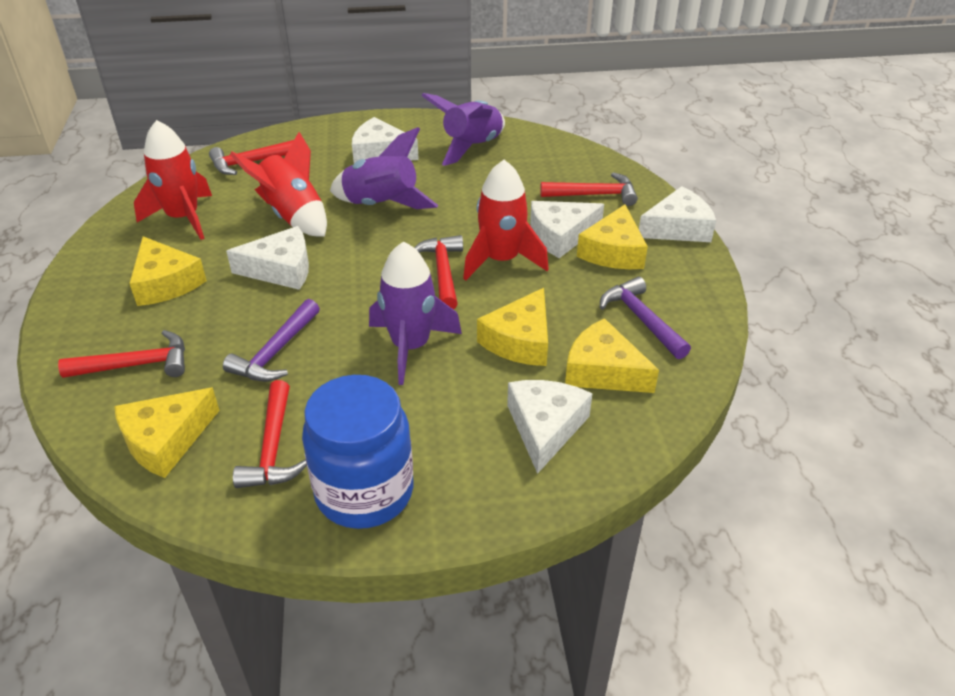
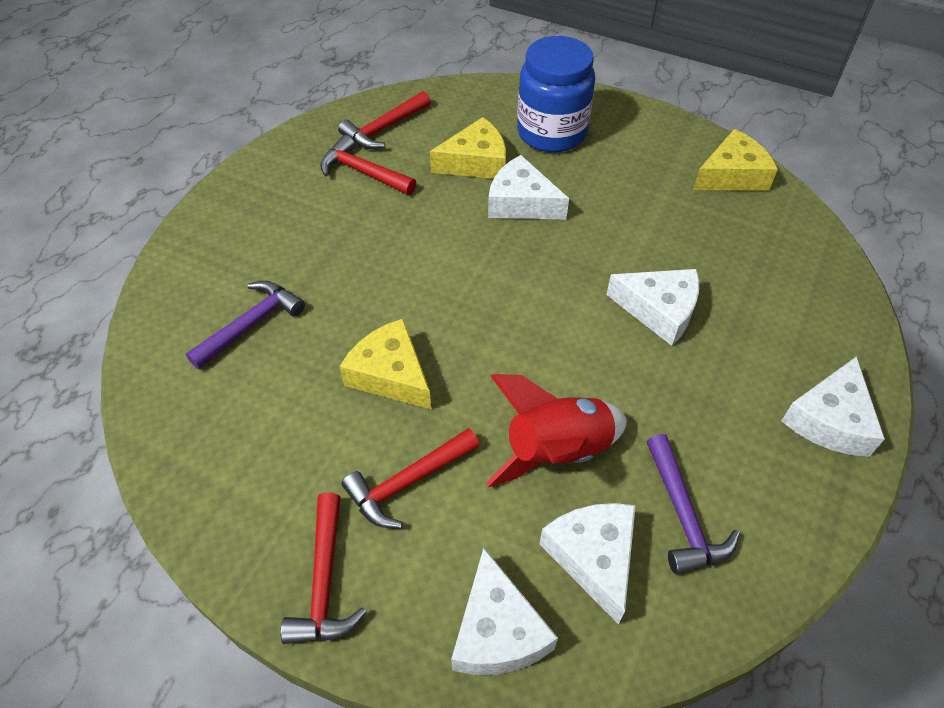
purple rocket: 3 -> 0
red hammer: 5 -> 4
red rocket: 3 -> 1
yellow cheese: 5 -> 3

